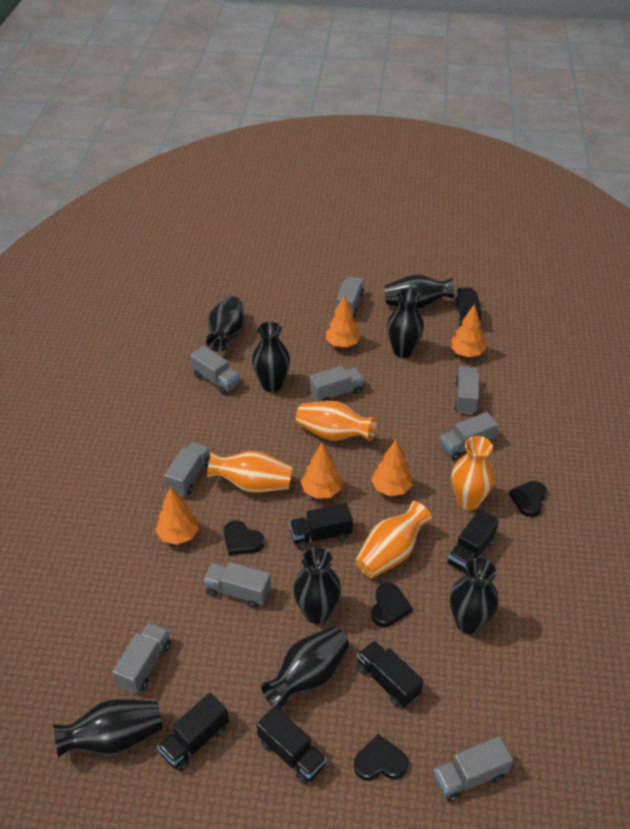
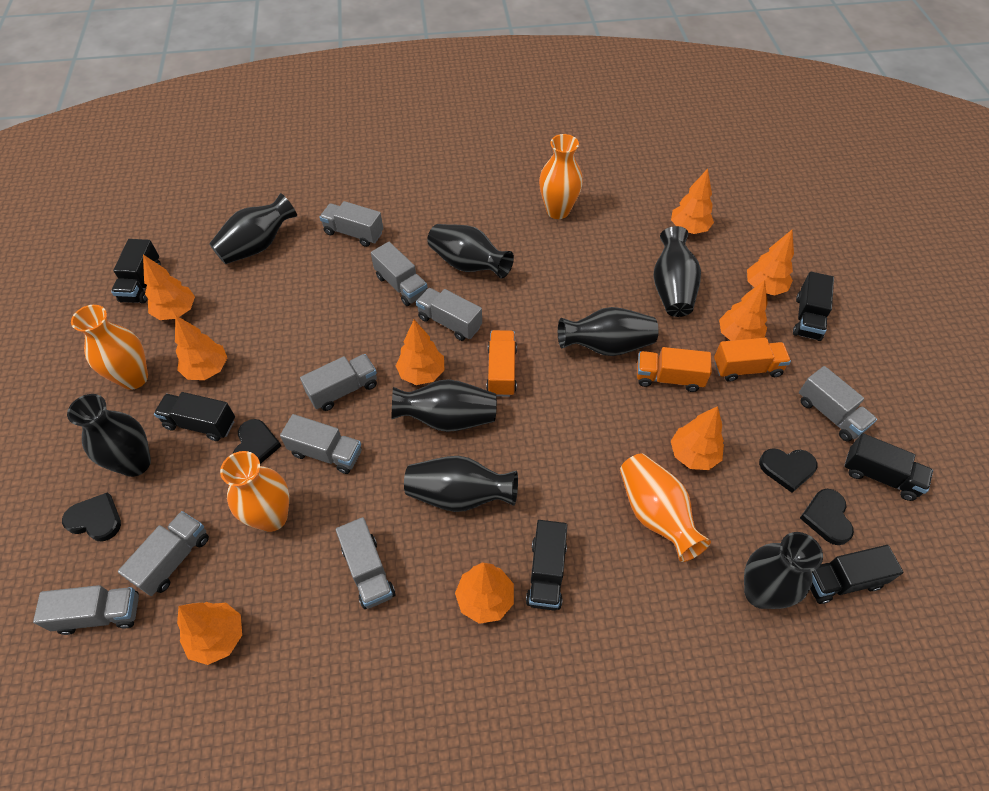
orange tree: 5 -> 9
orange truck: 0 -> 3

